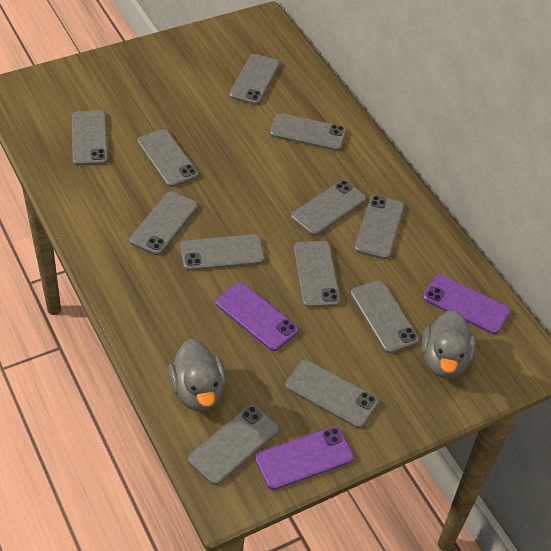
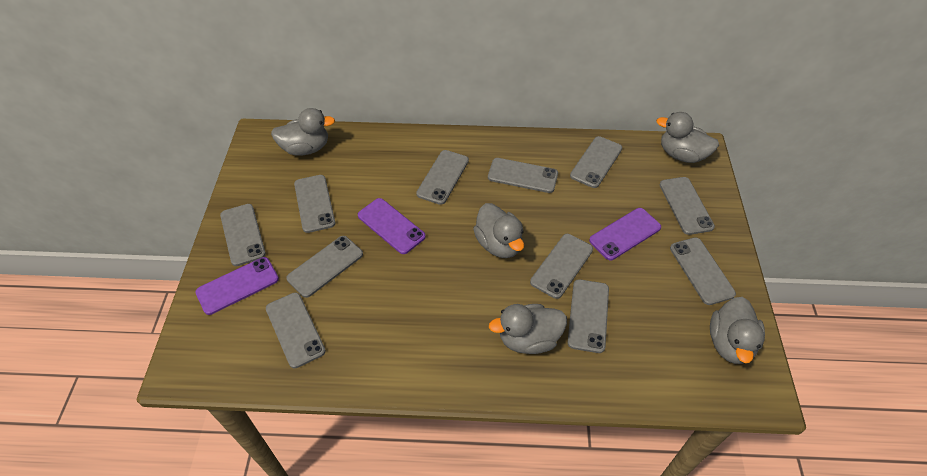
grey duck: 2 -> 5
grey phone: 12 -> 11

